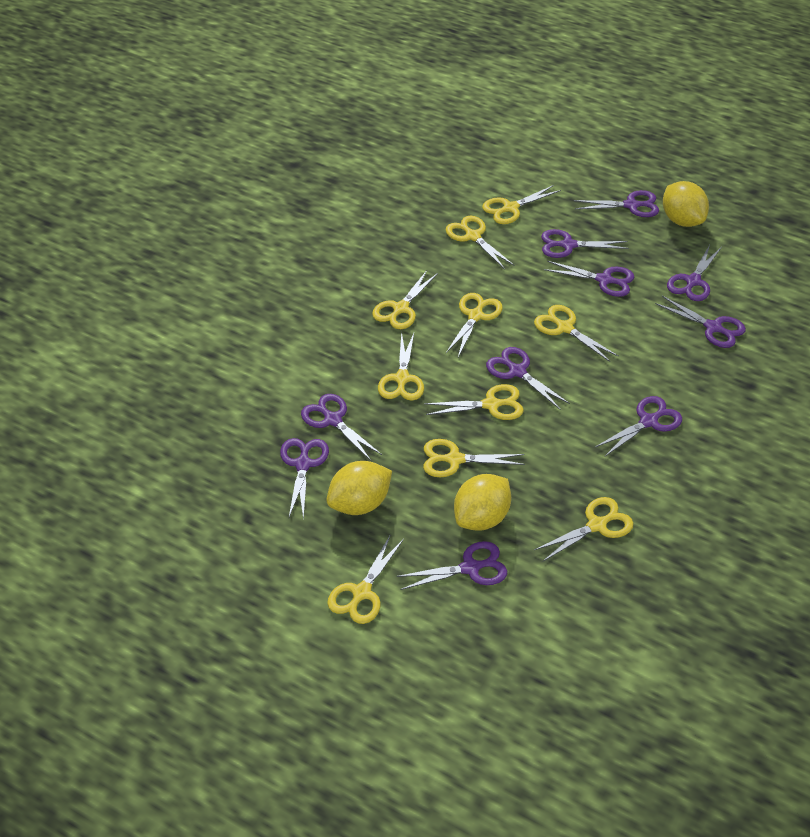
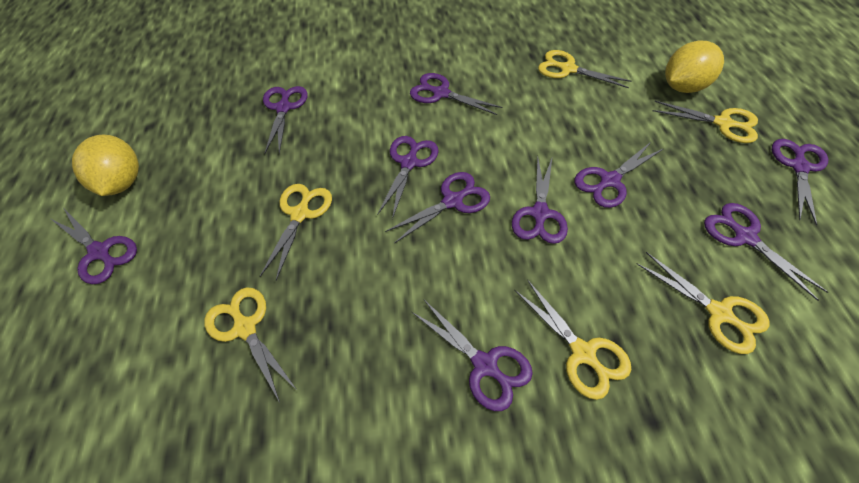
yellow lemon: 3 -> 2
yellow scissors: 10 -> 6

